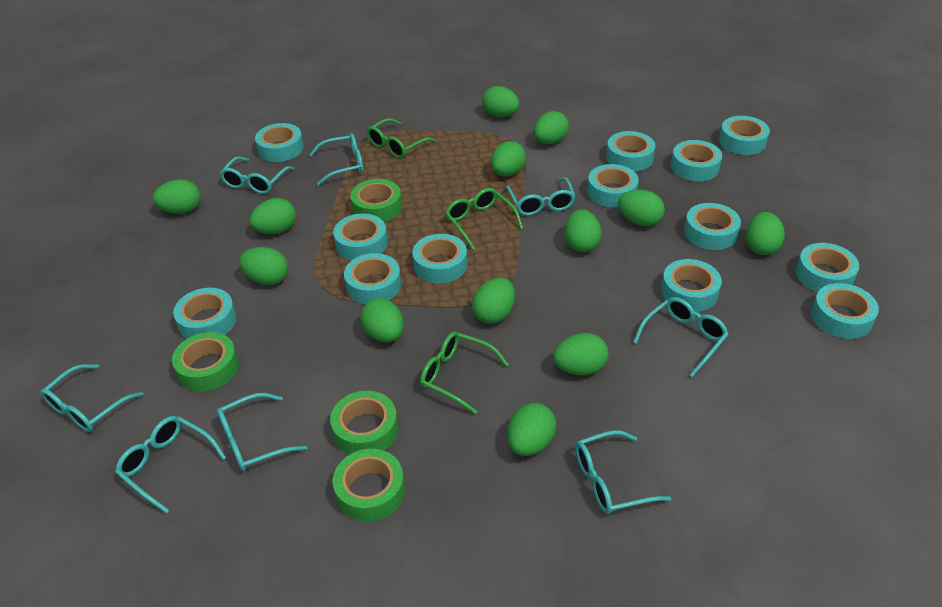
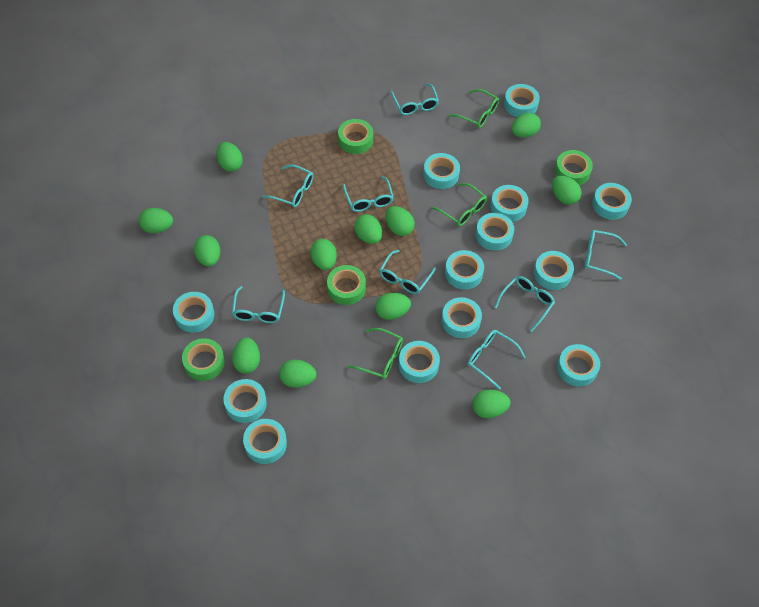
green egg: 13 -> 12

